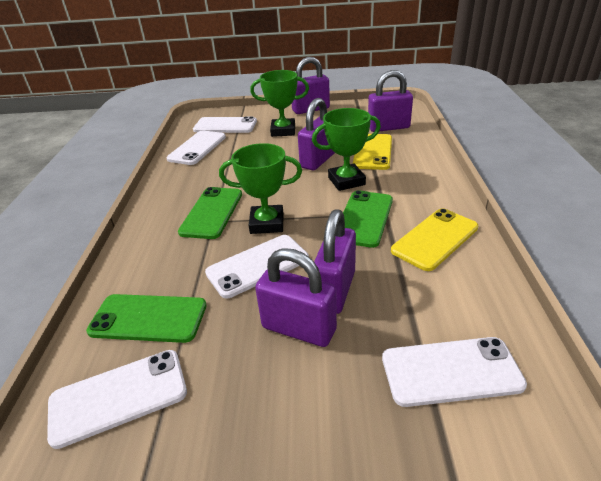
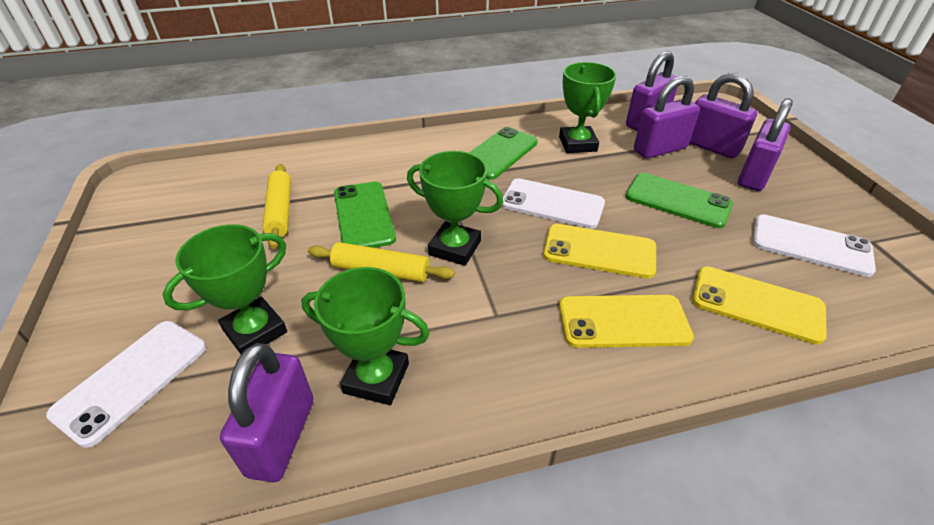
green trophy: 3 -> 4
white phone: 5 -> 3
yellow phone: 2 -> 3
yellow rolling pin: 0 -> 2

